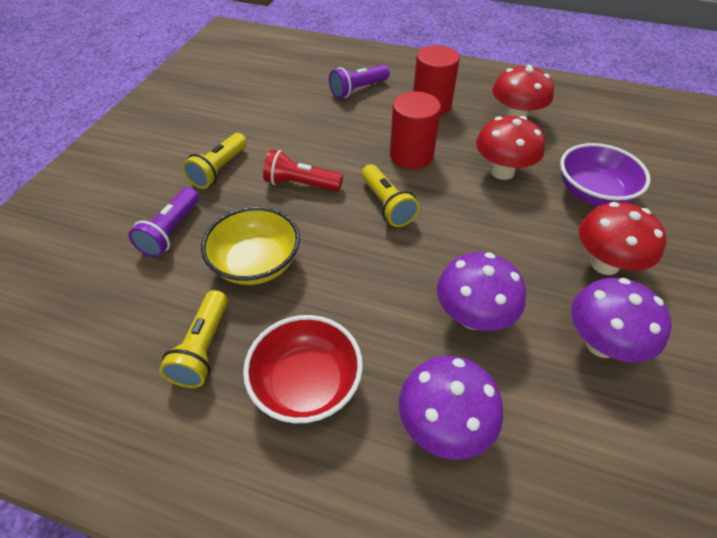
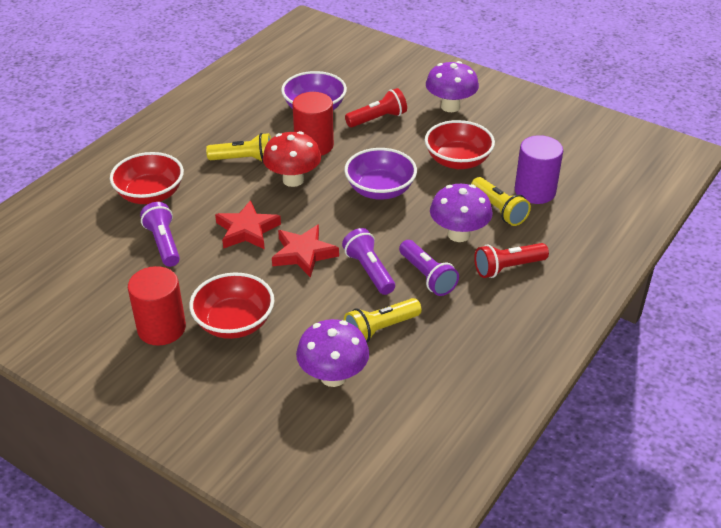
purple bowl: 1 -> 2
purple cylinder: 0 -> 1
purple flashlight: 2 -> 3
red bowl: 1 -> 3
red flashlight: 1 -> 2
red mushroom: 3 -> 1
red star: 0 -> 2
yellow bowl: 1 -> 0

